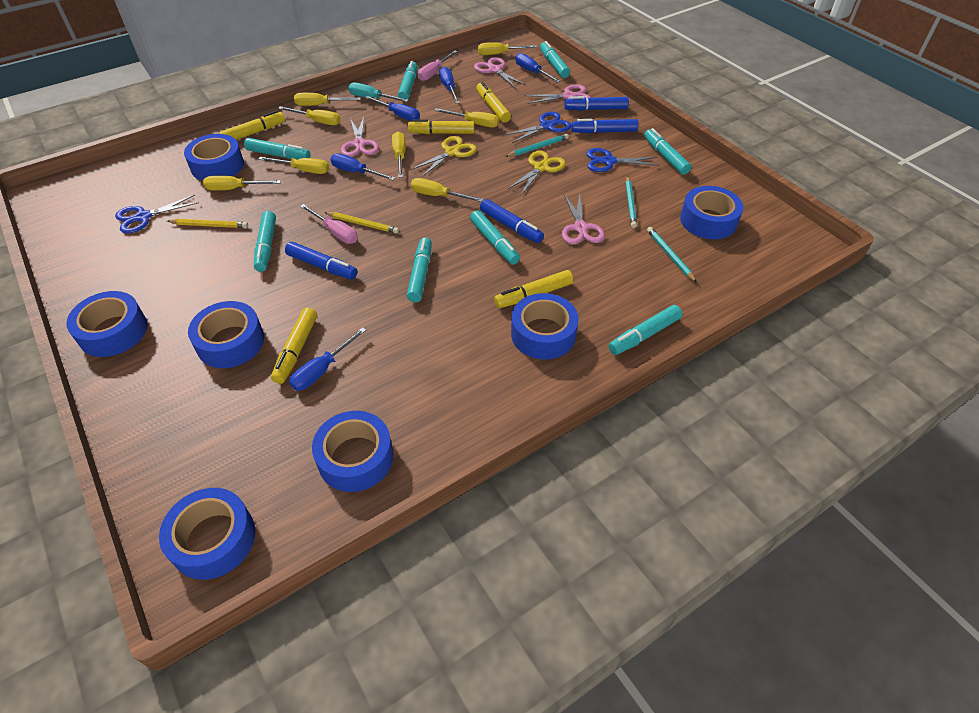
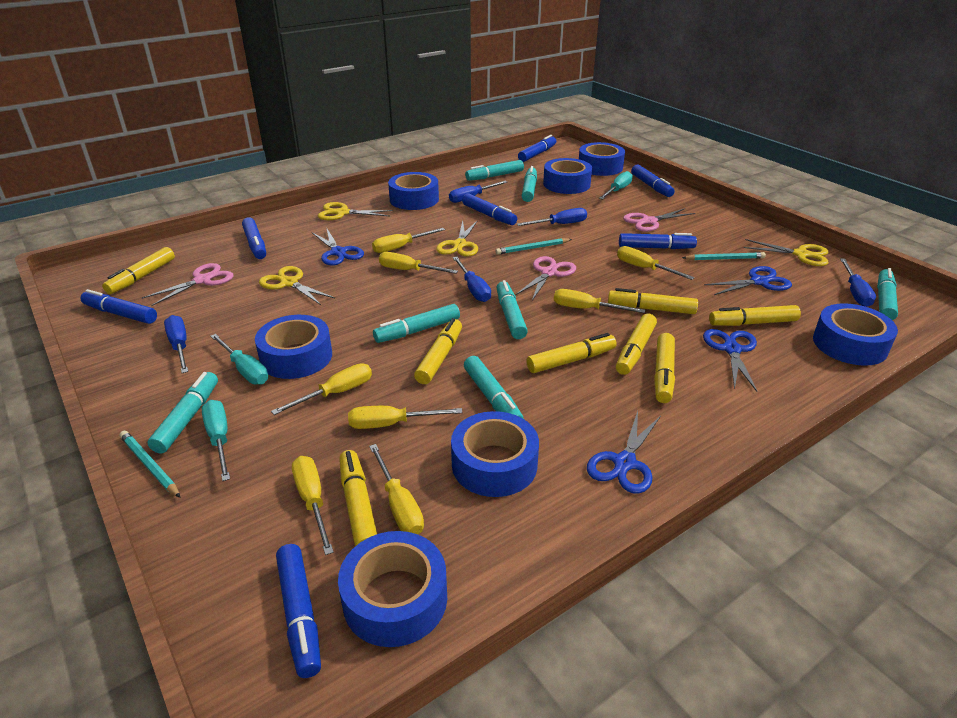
blue marker: 4 -> 7
blue scissors: 3 -> 4
pink scissors: 4 -> 3
pink screwdriver: 2 -> 0
turquoise marker: 8 -> 7
turquoise screwdriver: 1 -> 3
yellow marker: 5 -> 8
yellow pencil: 2 -> 0
yellow scissors: 2 -> 4

